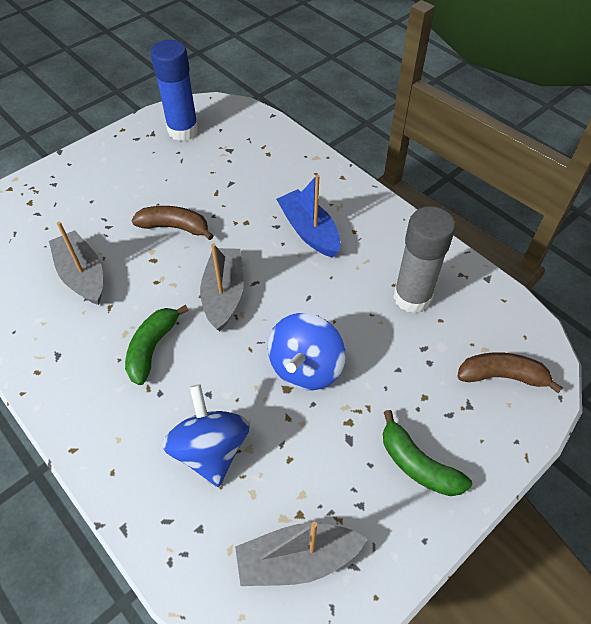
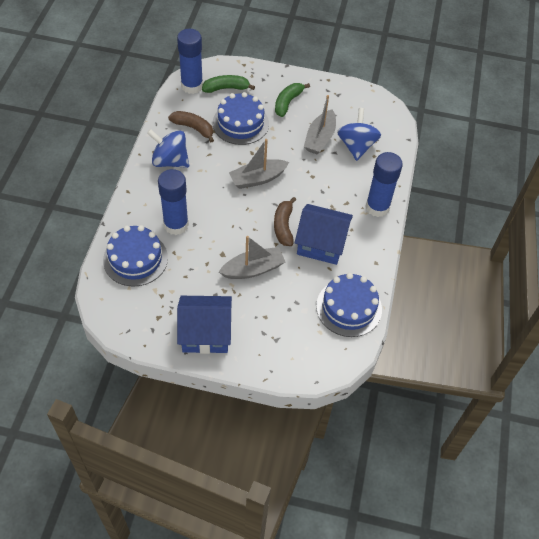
blue boat: 1 -> 0
blue cake: 0 -> 3
blue glue stick: 1 -> 3
blue house: 0 -> 2
grey glue stick: 1 -> 0

